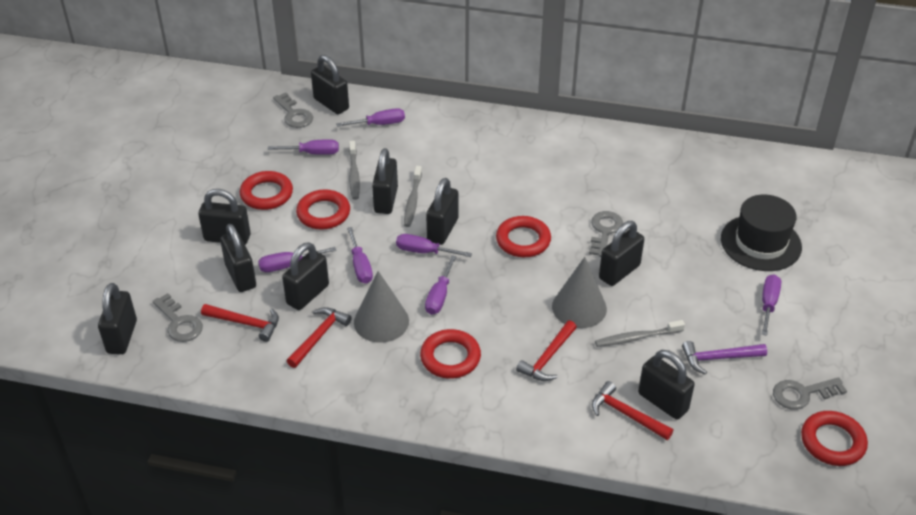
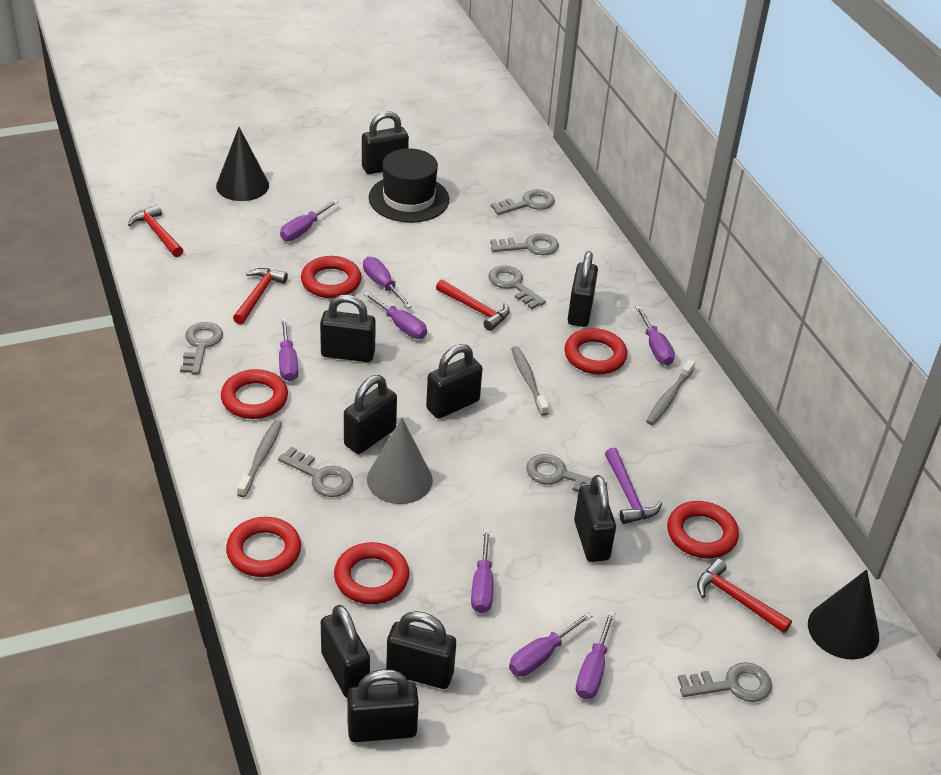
black cone: 0 -> 2
grey cone: 2 -> 1
grey key: 4 -> 7
purple screwdriver: 7 -> 8
red ring: 5 -> 6

